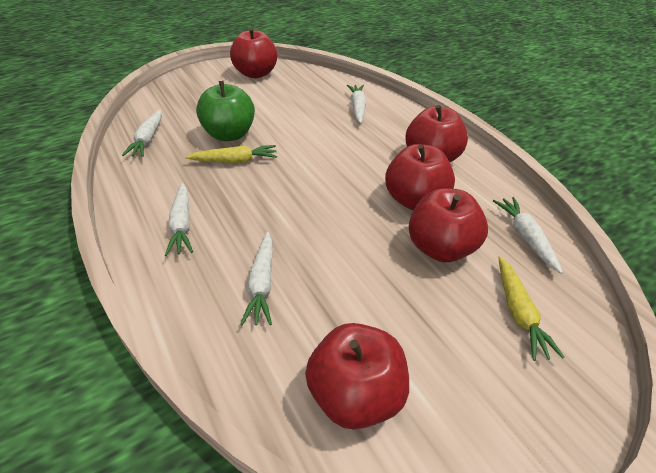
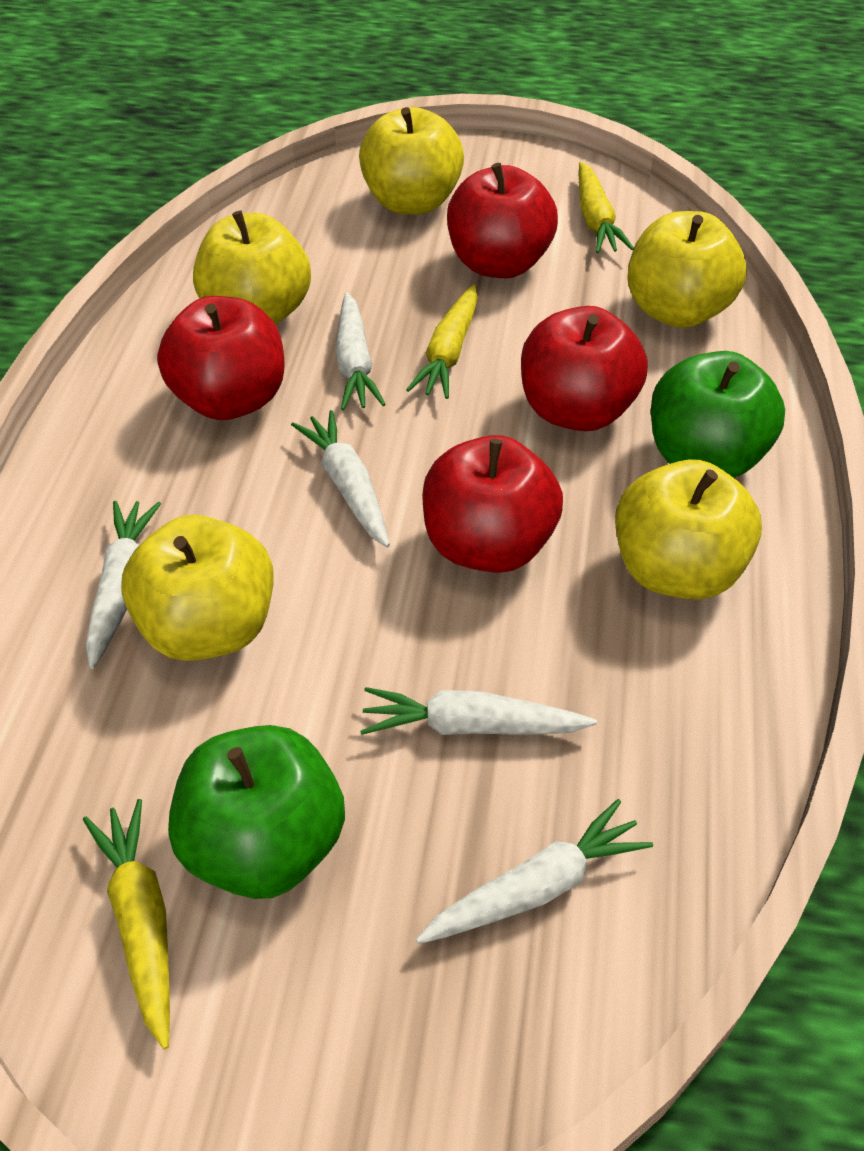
green apple: 1 -> 2
red apple: 5 -> 4
yellow apple: 0 -> 5
yellow carrot: 2 -> 3

